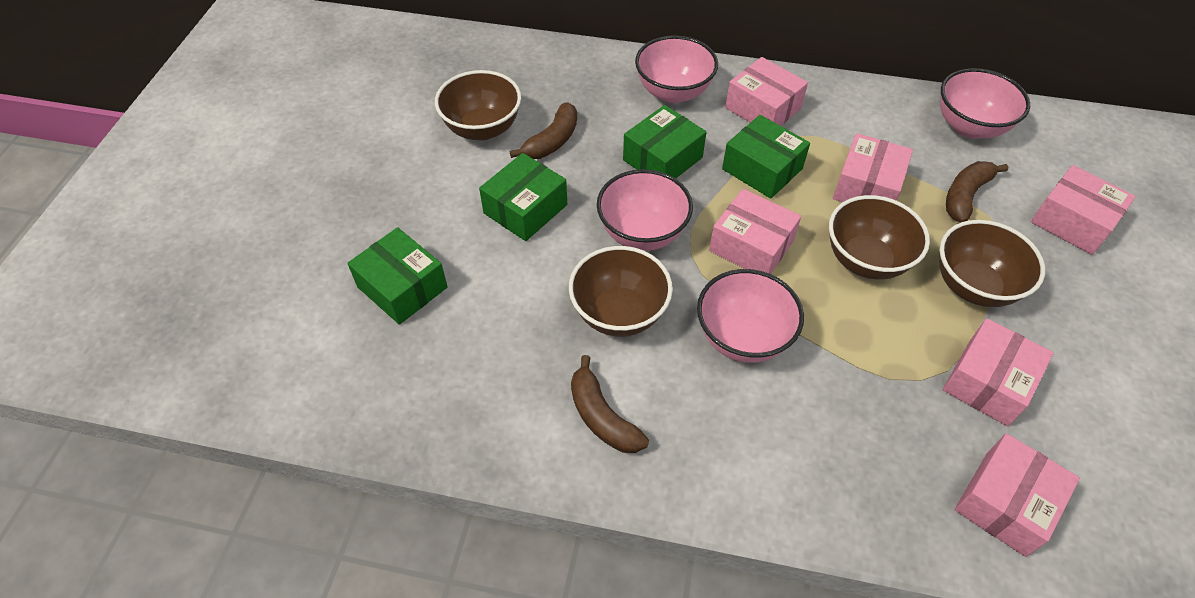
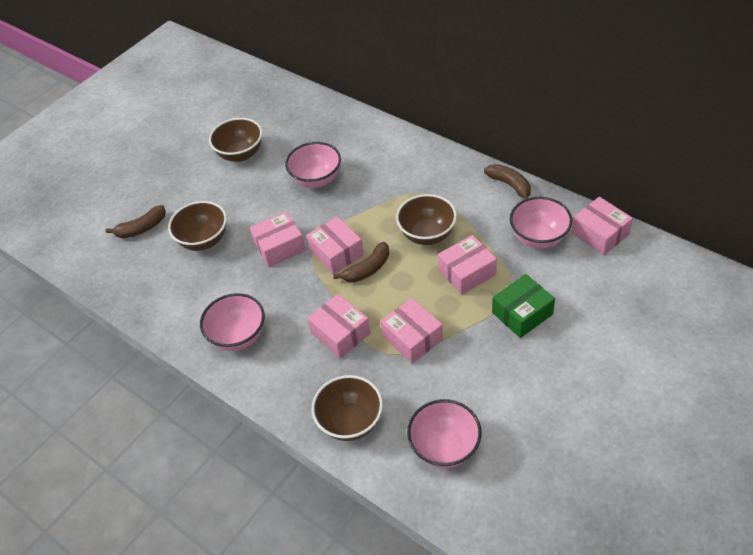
green box: 4 -> 1

